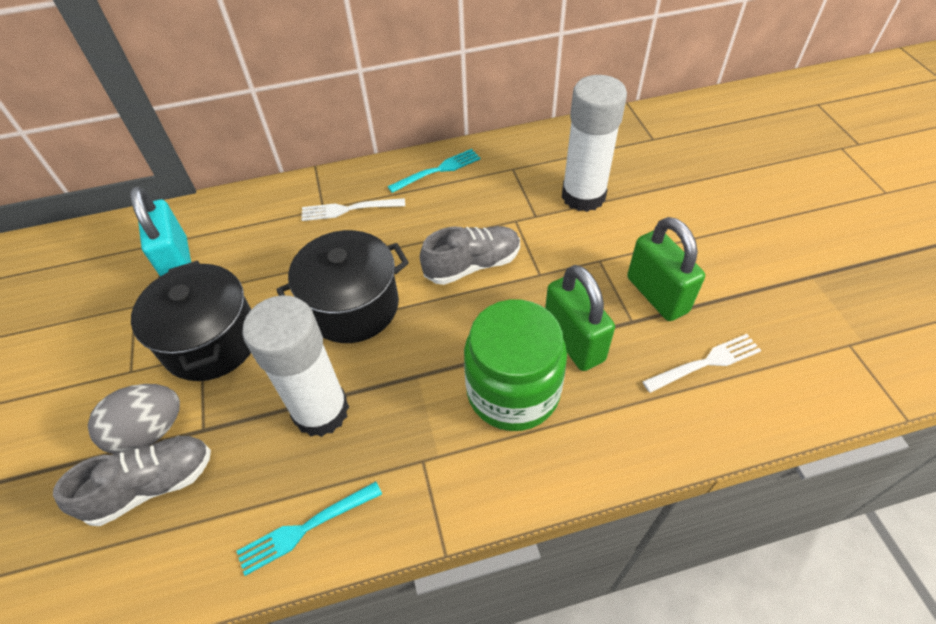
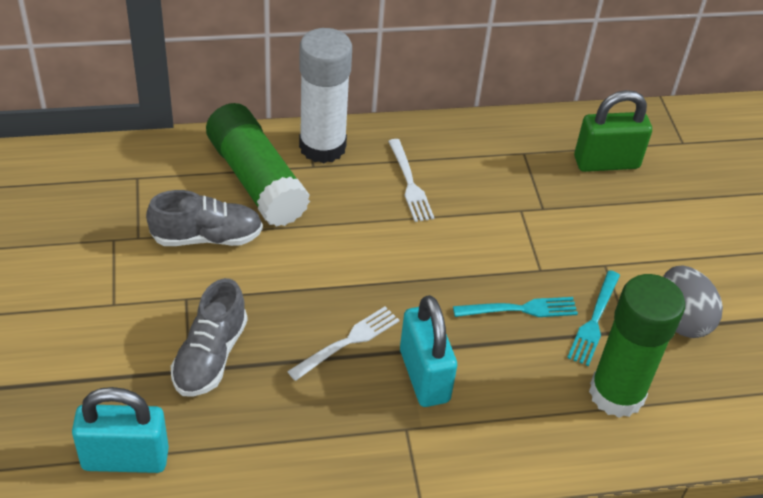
black pot: 2 -> 0
green glue stick: 0 -> 2
green jar: 1 -> 0
green padlock: 2 -> 1
turquoise padlock: 1 -> 2
white glue stick: 2 -> 1

